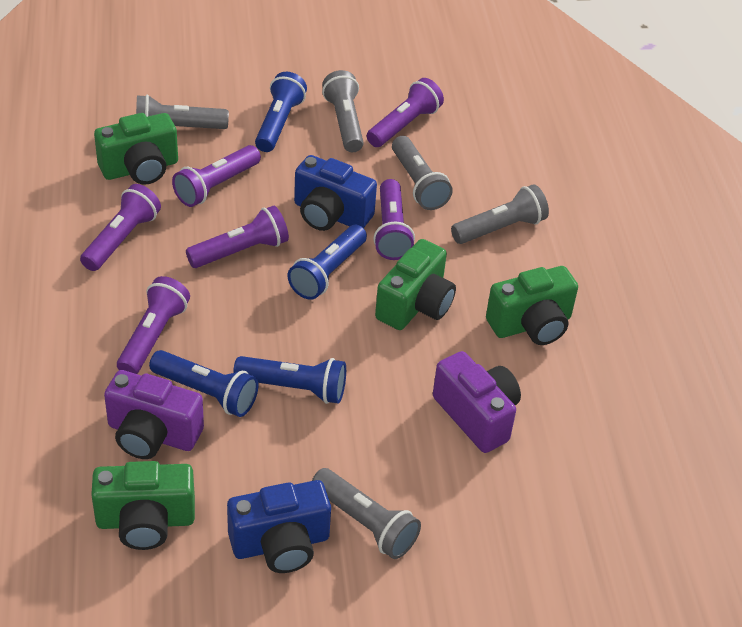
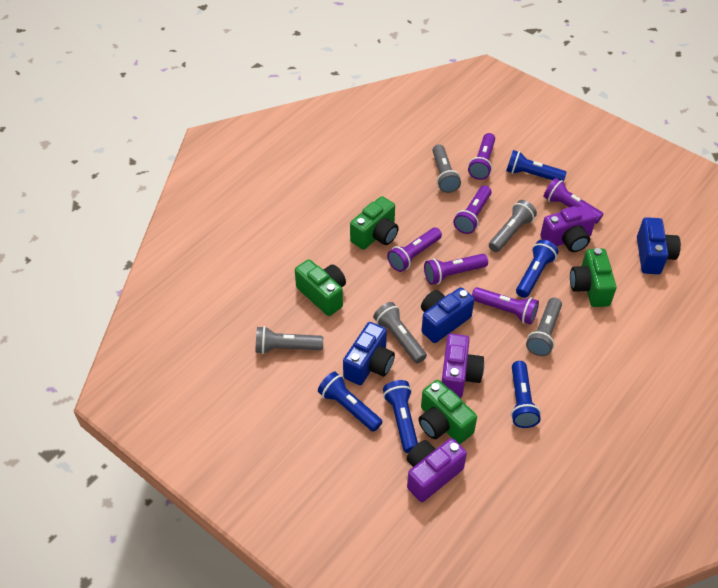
blue camera: 2 -> 3
blue flashlight: 4 -> 5
purple camera: 2 -> 3

